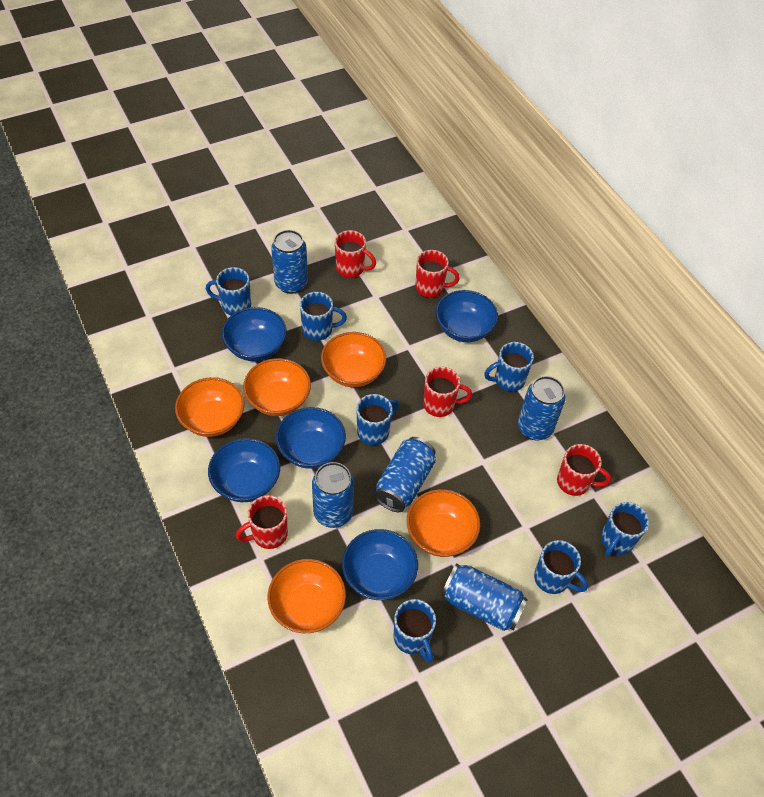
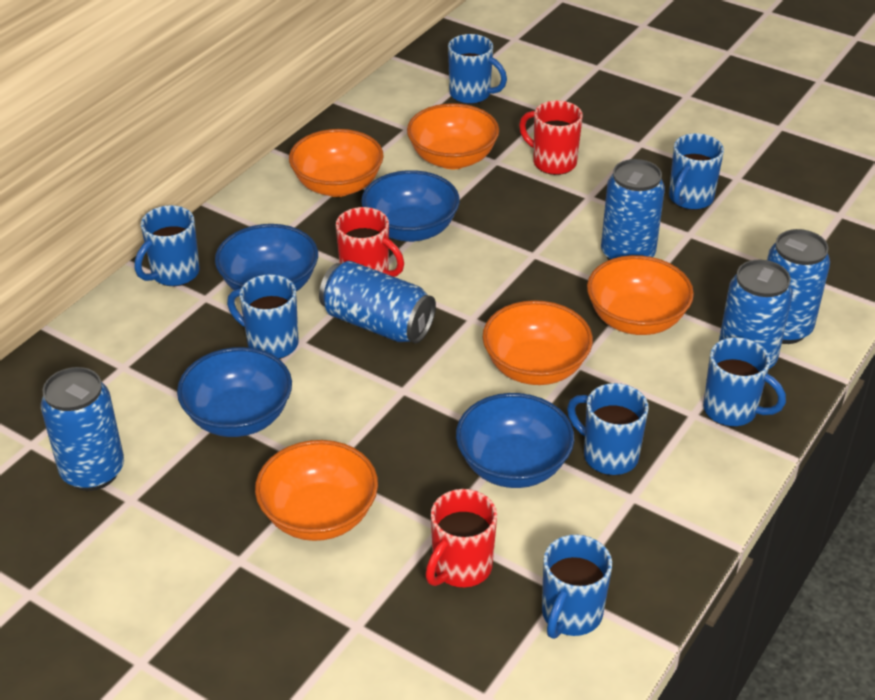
blue bowl: 5 -> 4
red mug: 5 -> 3

